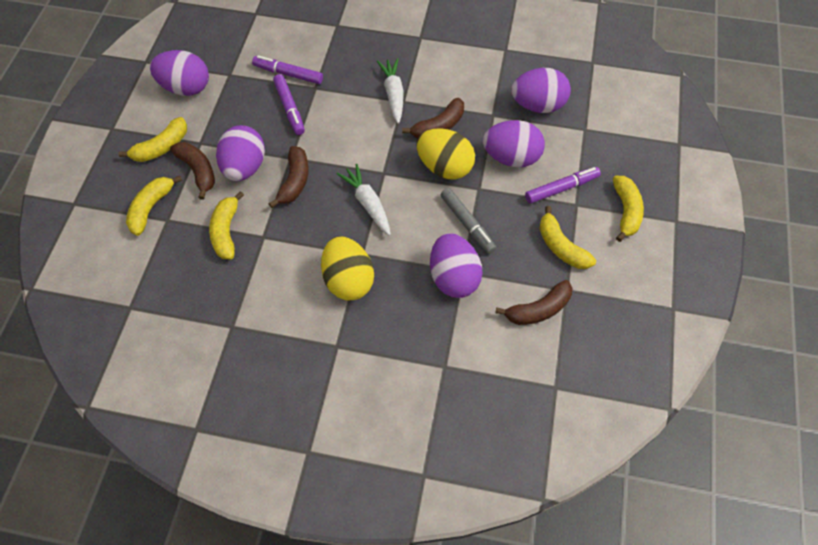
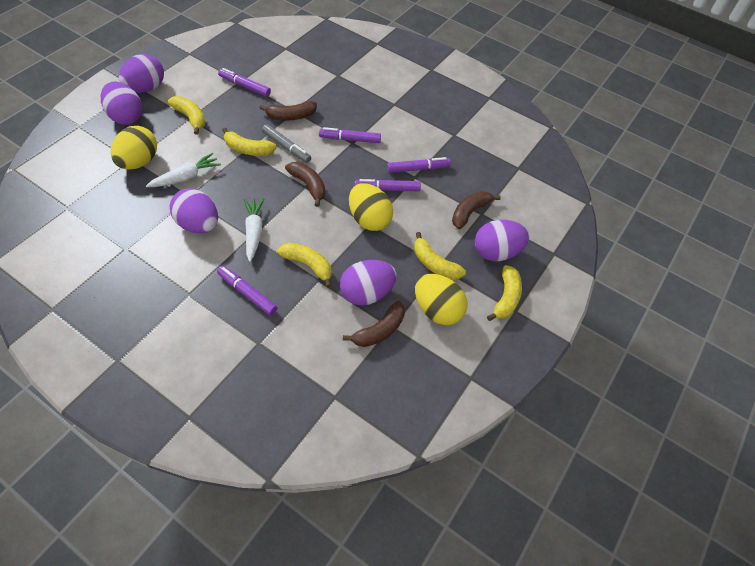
purple marker: 3 -> 5
yellow egg: 2 -> 3

